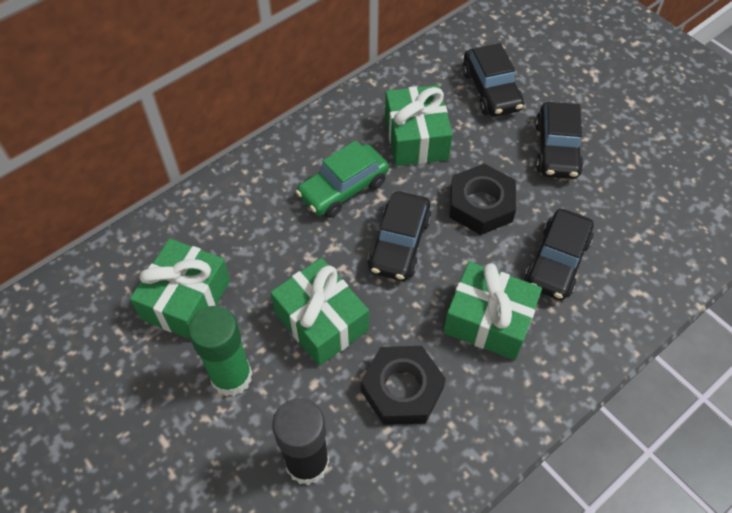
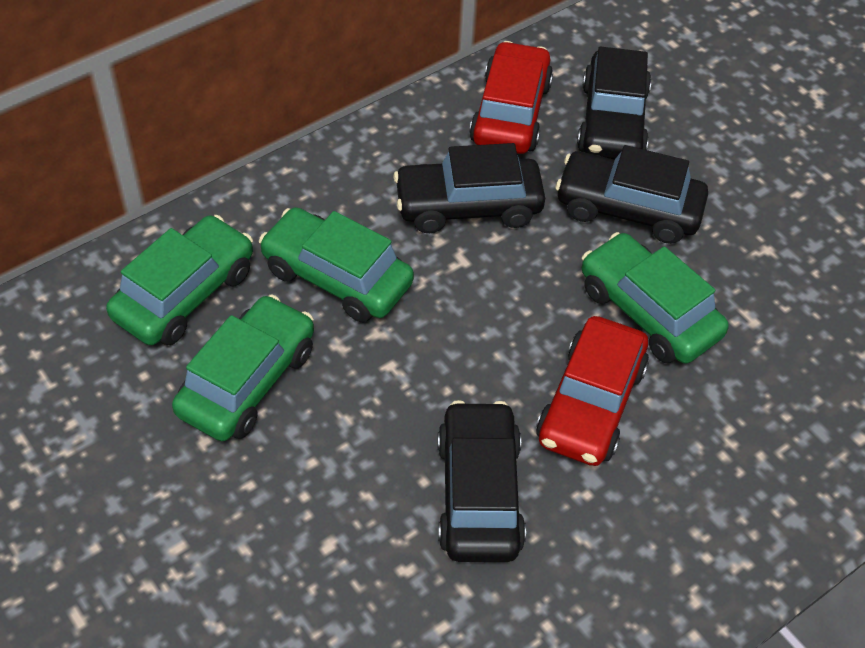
black glue stick: 1 -> 0
black nut: 2 -> 0
green car: 1 -> 4
green gift: 4 -> 0
green glue stick: 1 -> 0
red car: 0 -> 2

